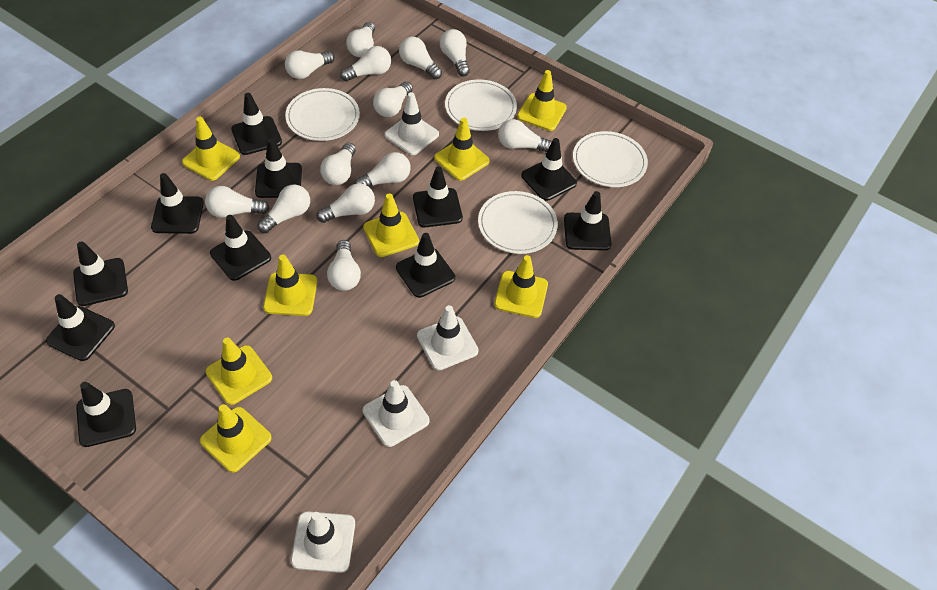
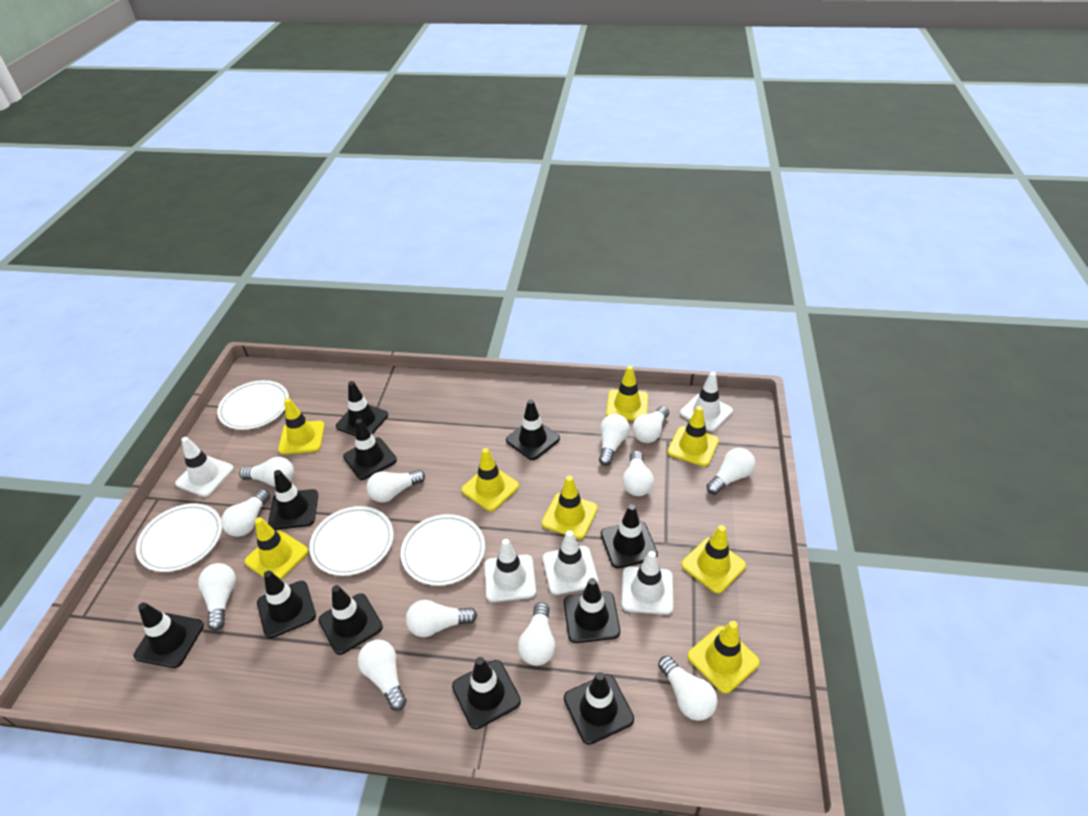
white light bulb: 13 -> 12
white traffic cone: 4 -> 5

